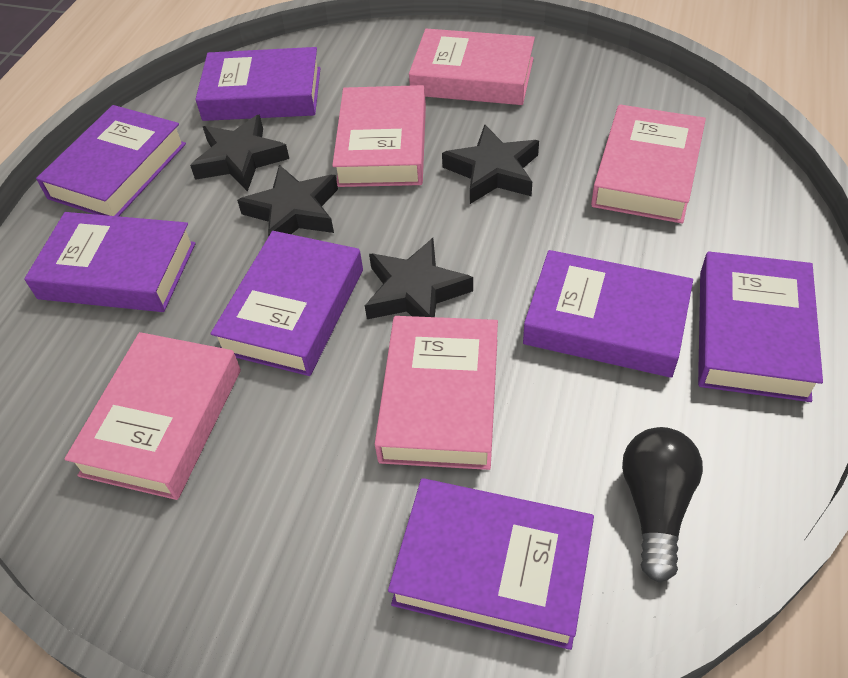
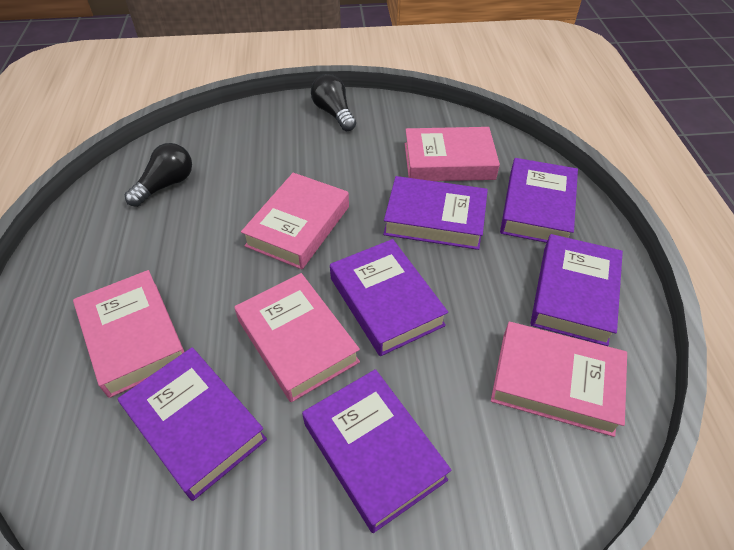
black light bulb: 1 -> 2
black star: 4 -> 0
purple book: 7 -> 6

